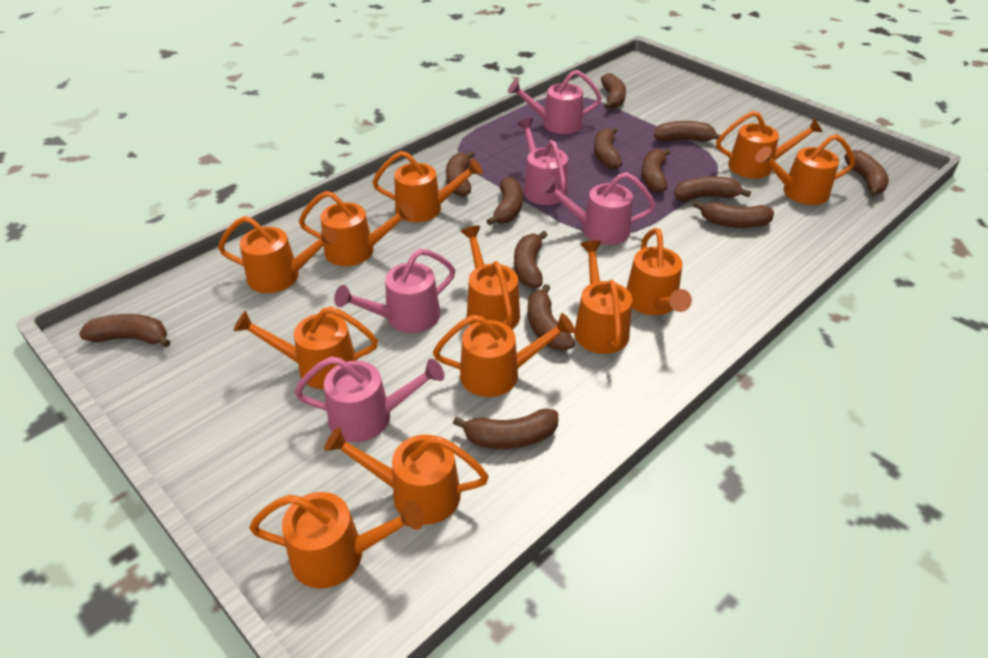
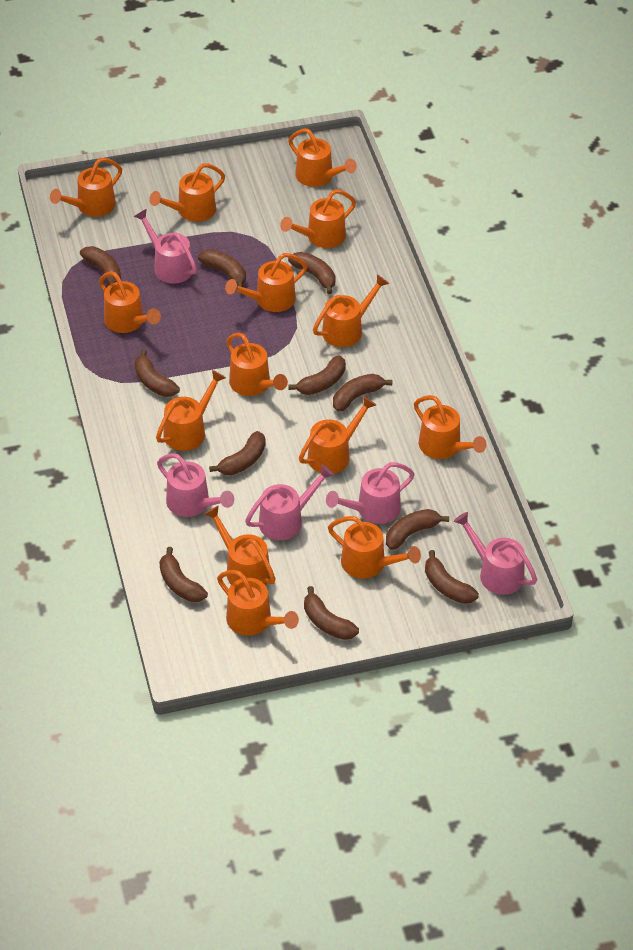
brown banana: 13 -> 11
orange watering can: 12 -> 14

